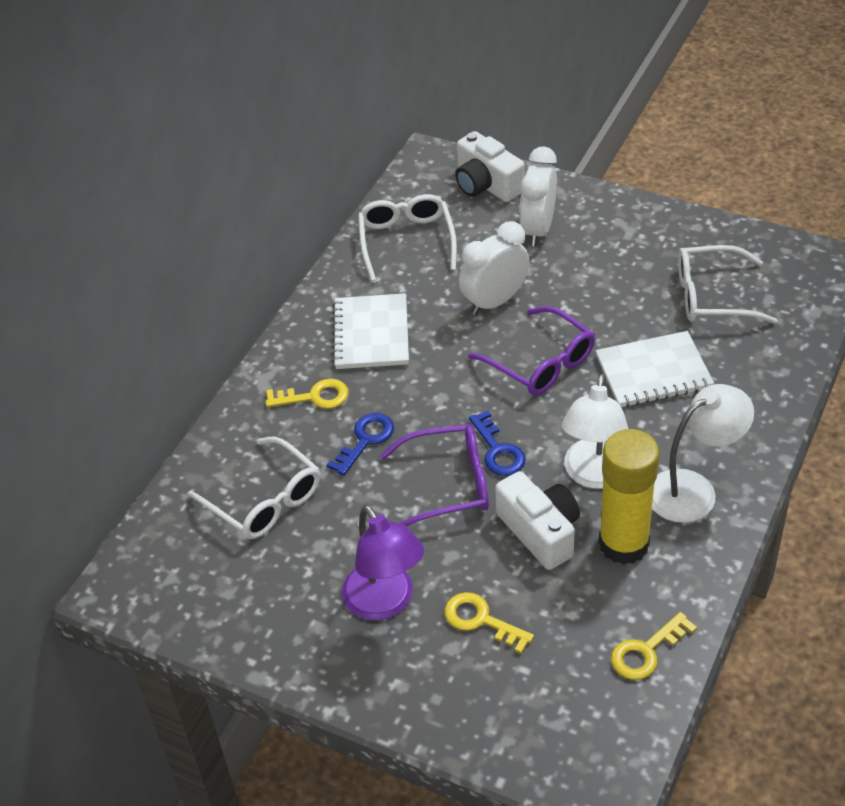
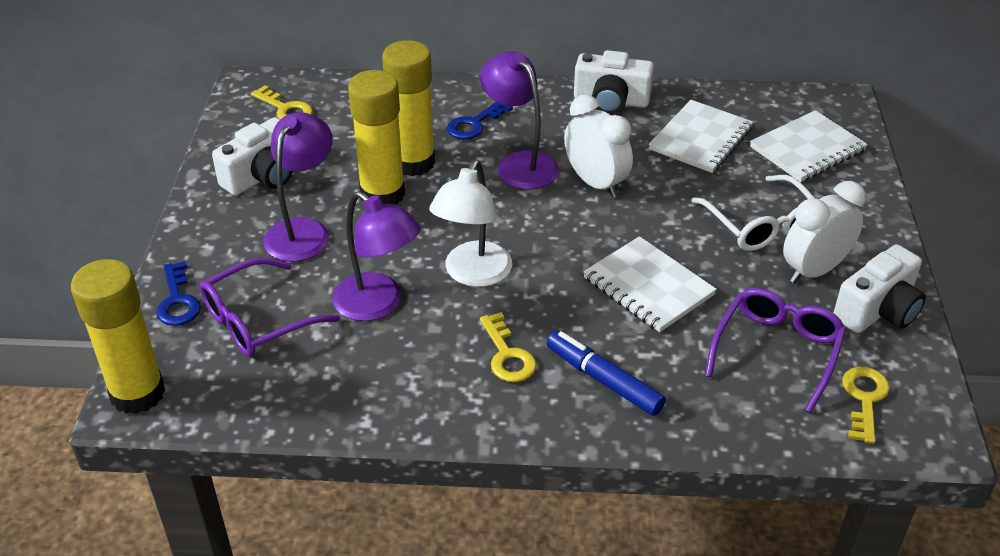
blue marker: 0 -> 1
purple lamp: 1 -> 3
white camera: 2 -> 3
white glasses: 3 -> 1
white lamp: 2 -> 1
white notebook: 2 -> 3
yellow glue stick: 1 -> 3

